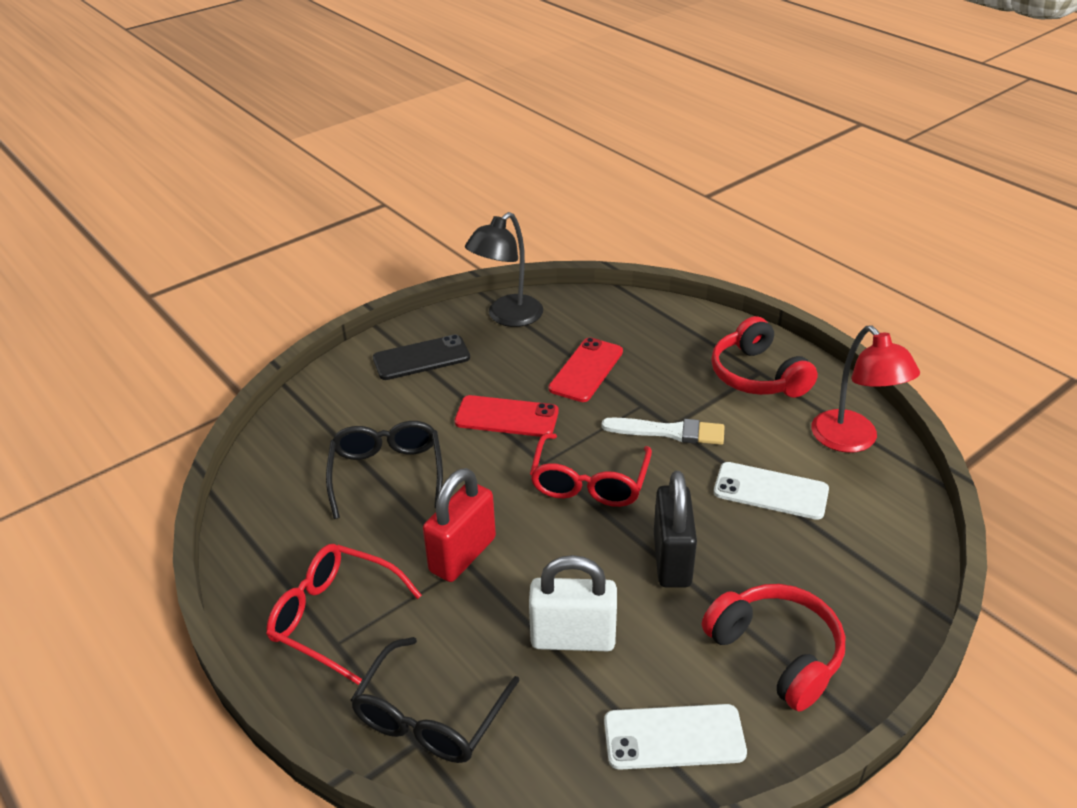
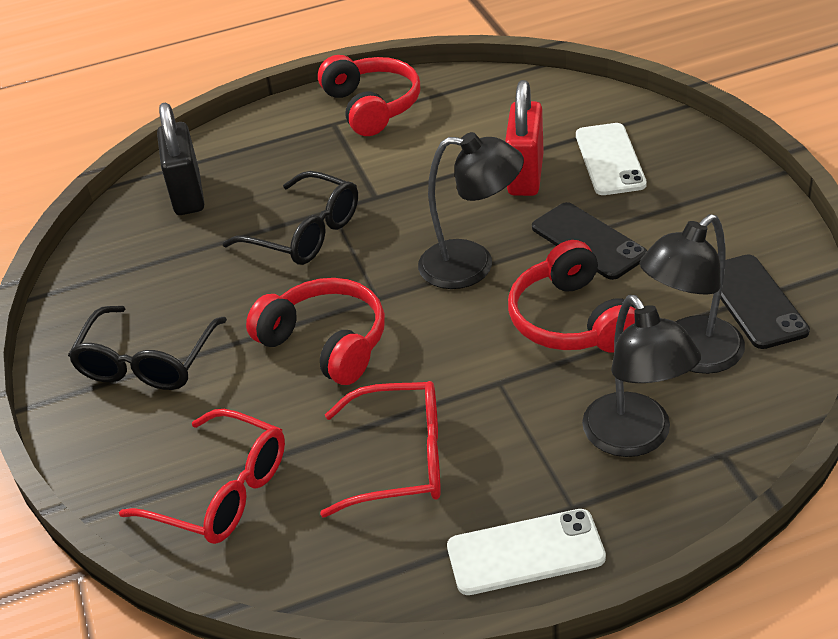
black lamp: 1 -> 3
black phone: 1 -> 2
red headphones: 2 -> 3
red lamp: 1 -> 0
red phone: 2 -> 0
white brush: 1 -> 0
white padlock: 1 -> 0

